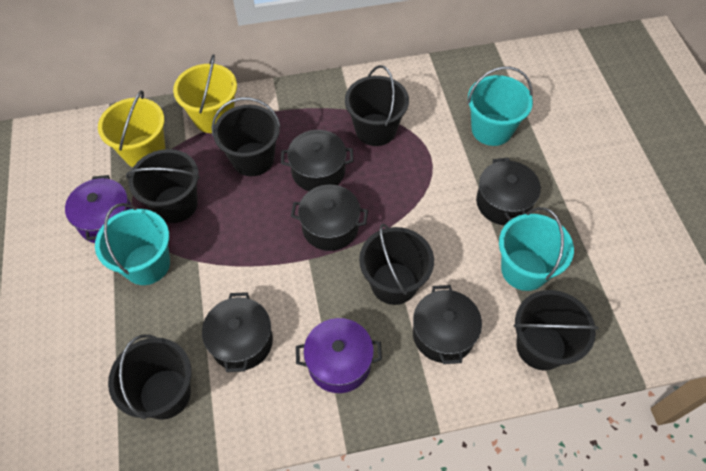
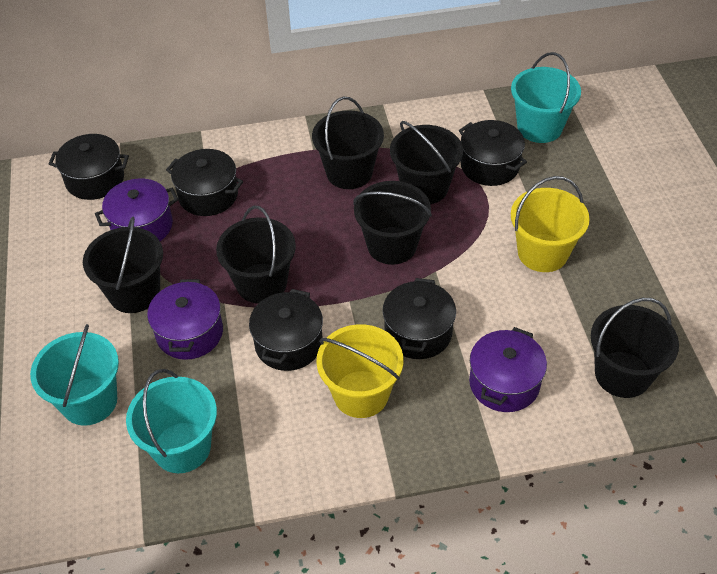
purple pot: 2 -> 3

